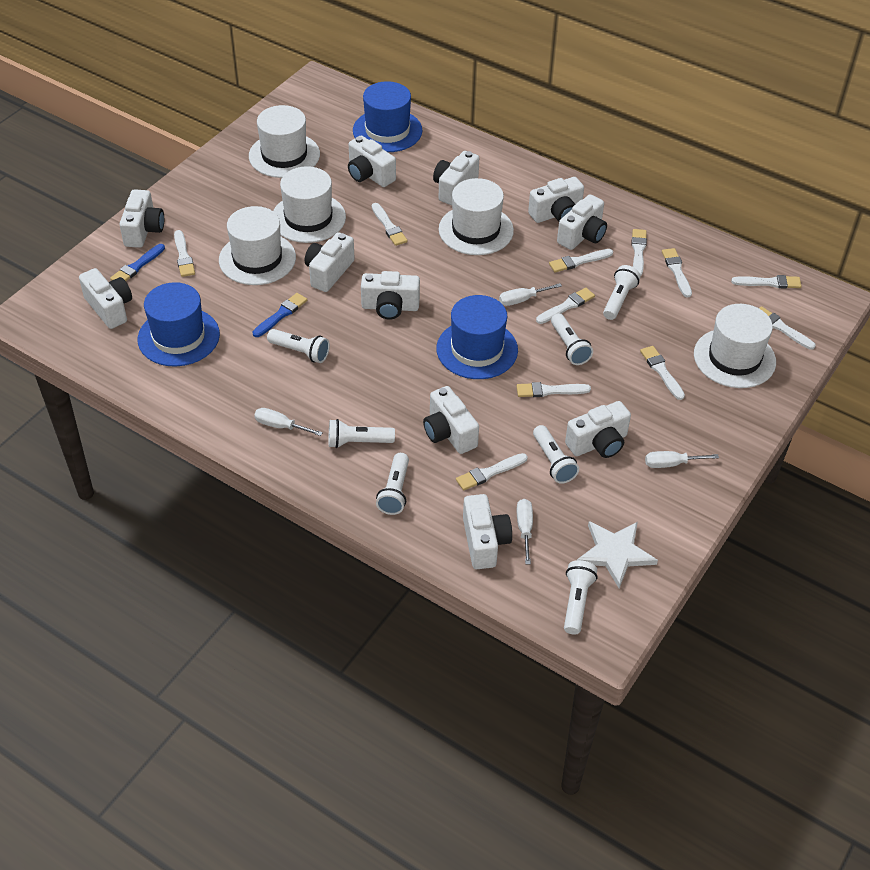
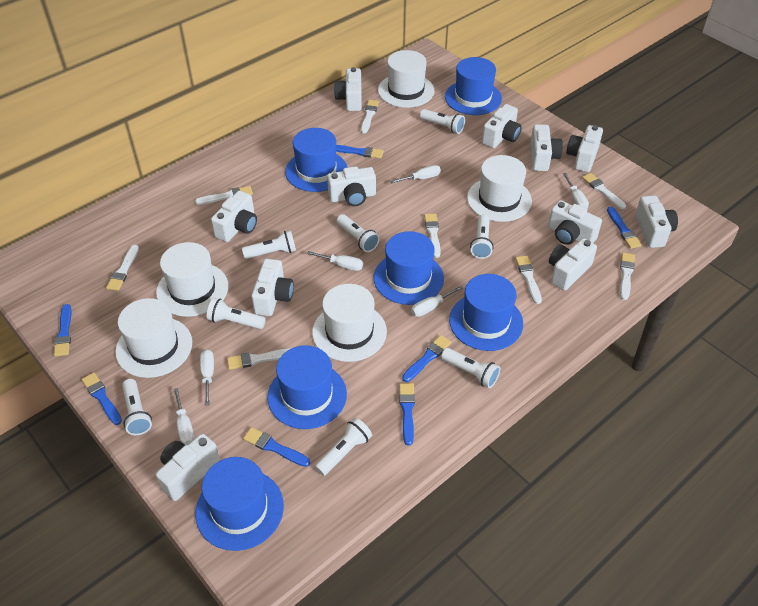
blue brush: 2 -> 7
blue hat: 3 -> 6
white brush: 11 -> 8
white flashlight: 7 -> 8
white screwdriver: 4 -> 6
white star: 1 -> 0

